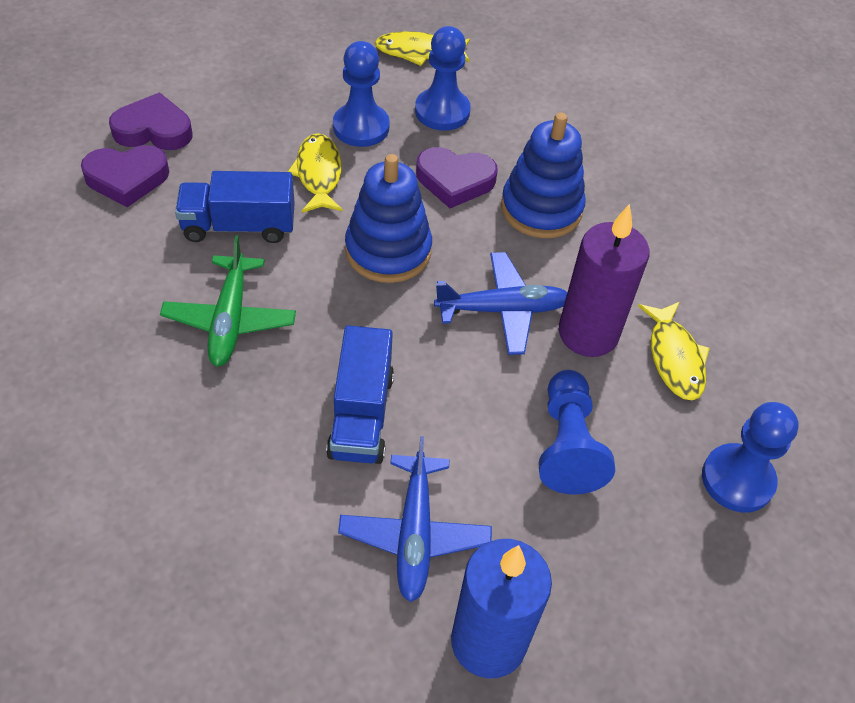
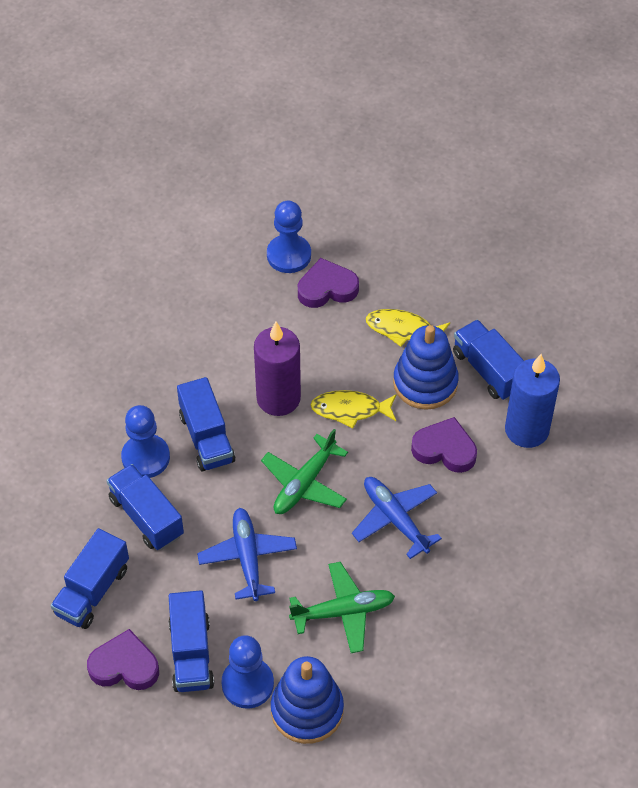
blue pawn: 4 -> 3
blue truck: 2 -> 5
green plane: 1 -> 2
yellow fish: 3 -> 2

